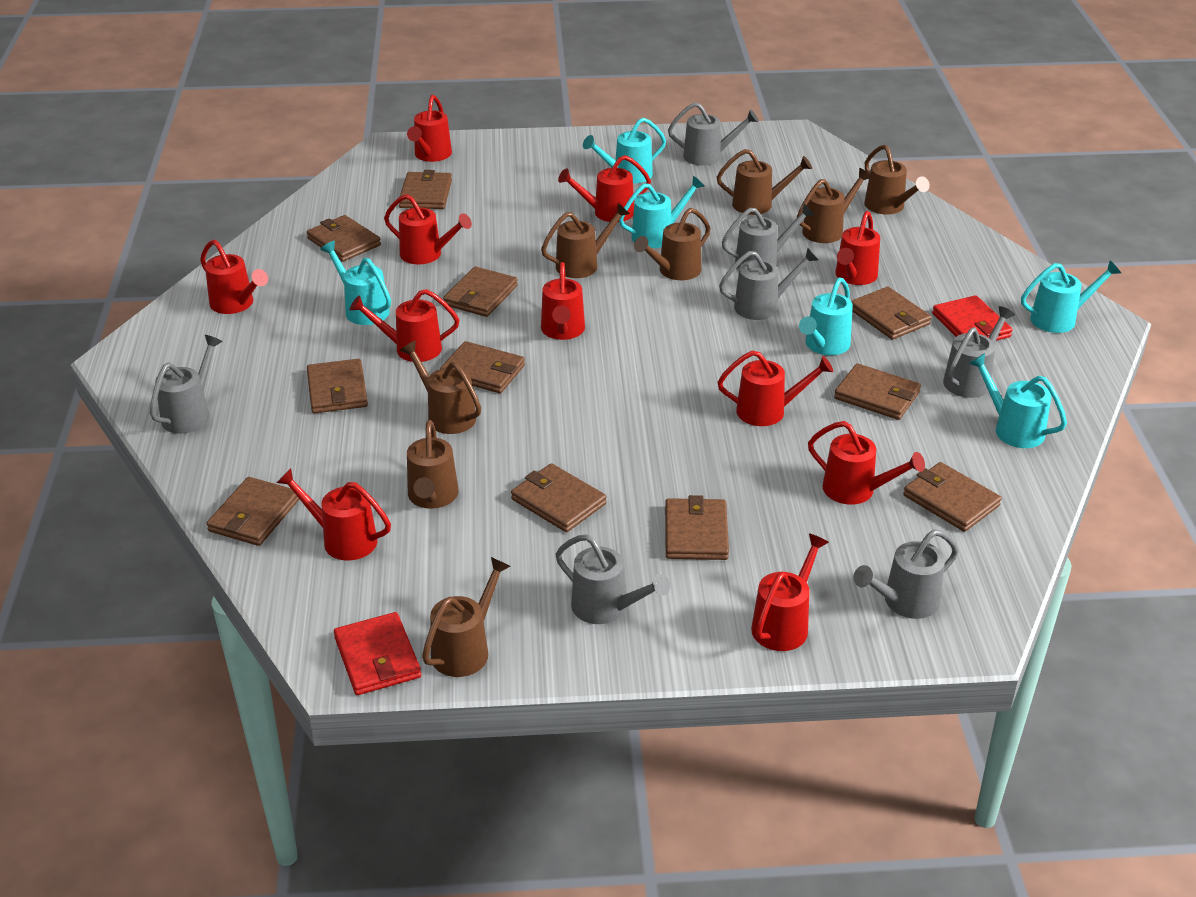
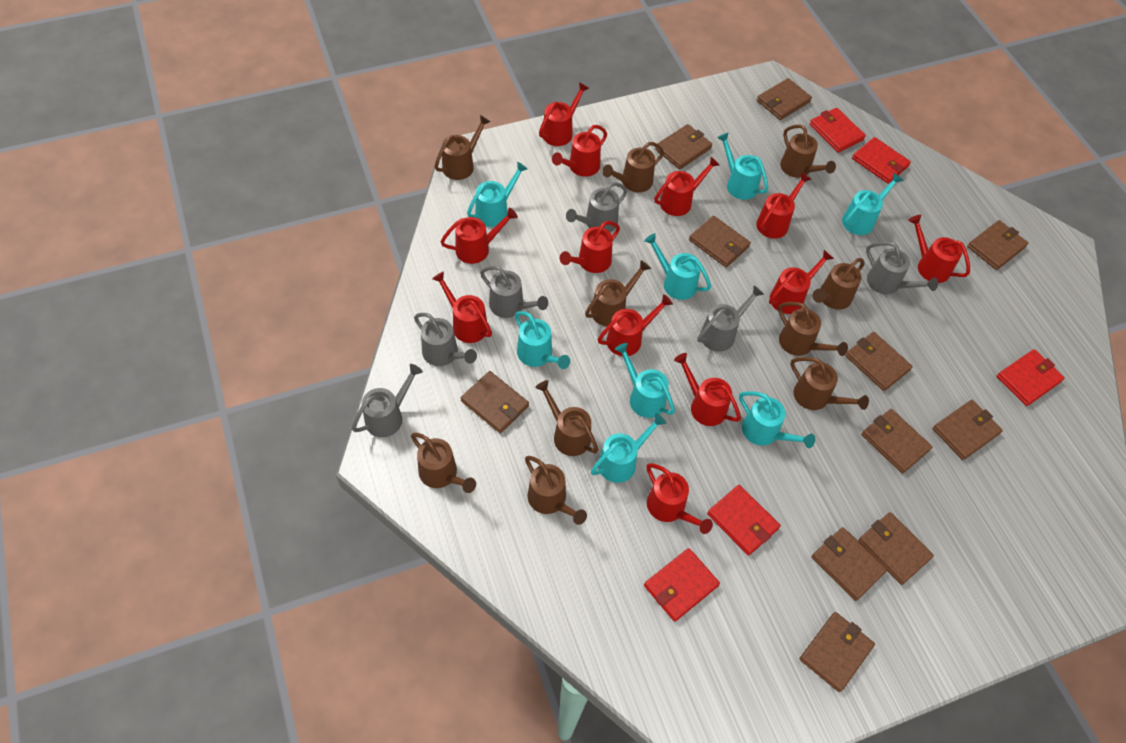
brown watering can: 8 -> 10
grey watering can: 7 -> 6
red wallet: 2 -> 5
red watering can: 11 -> 12
turquoise watering can: 6 -> 8

